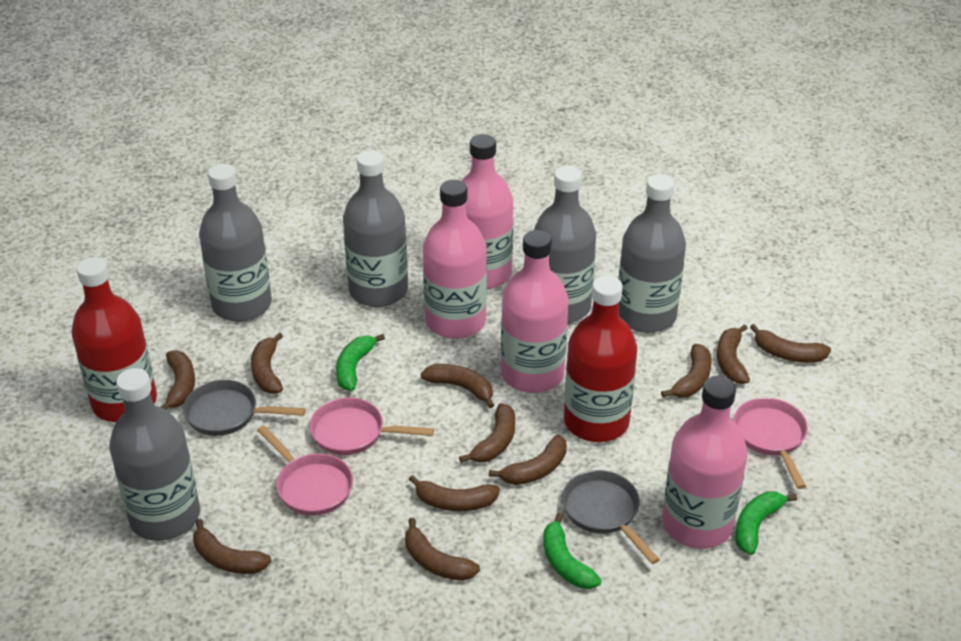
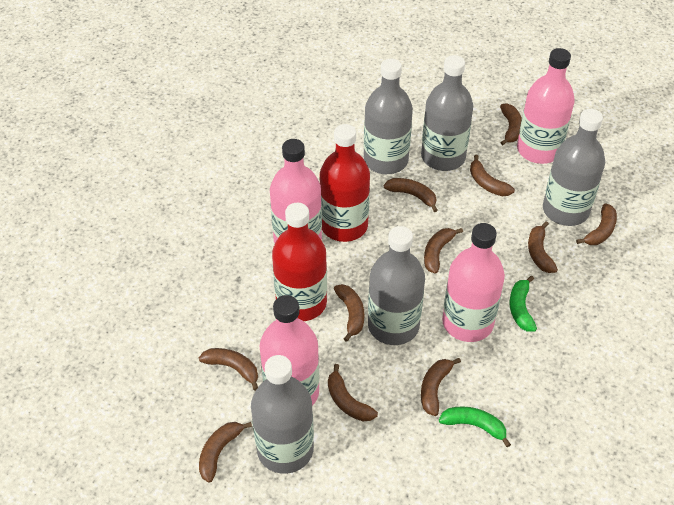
green banana: 3 -> 2
grey pan: 2 -> 0
pink pan: 3 -> 0

